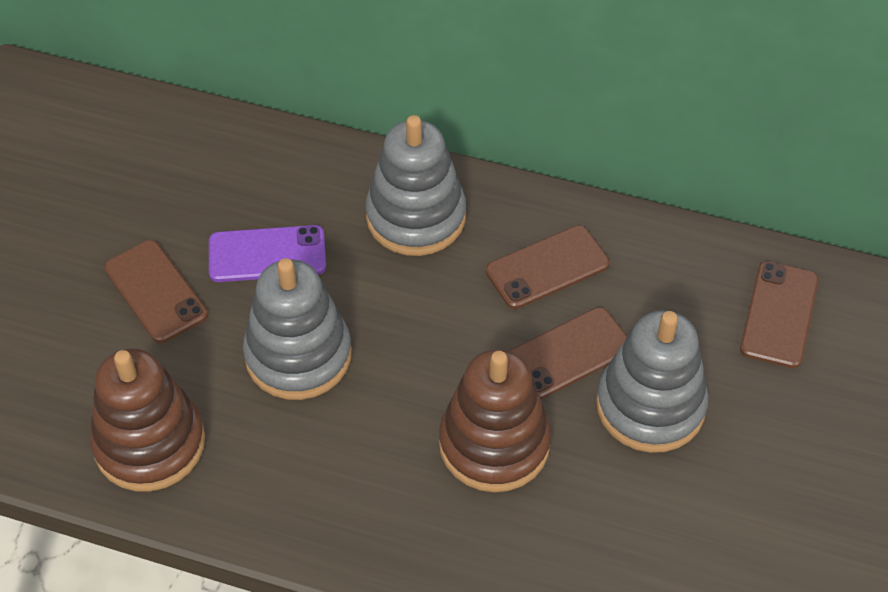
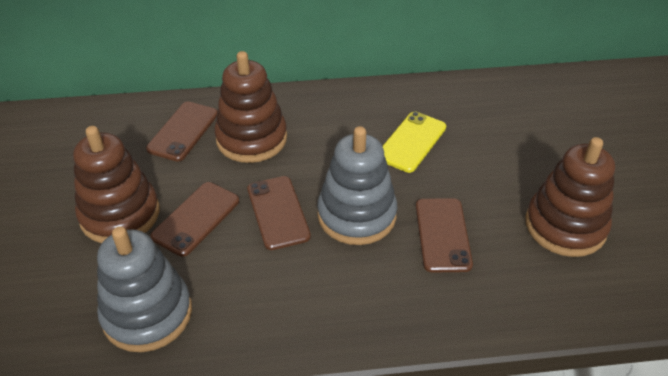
brown stacking toy: 2 -> 3
grey stacking toy: 3 -> 2
purple phone: 1 -> 0
yellow phone: 0 -> 1

